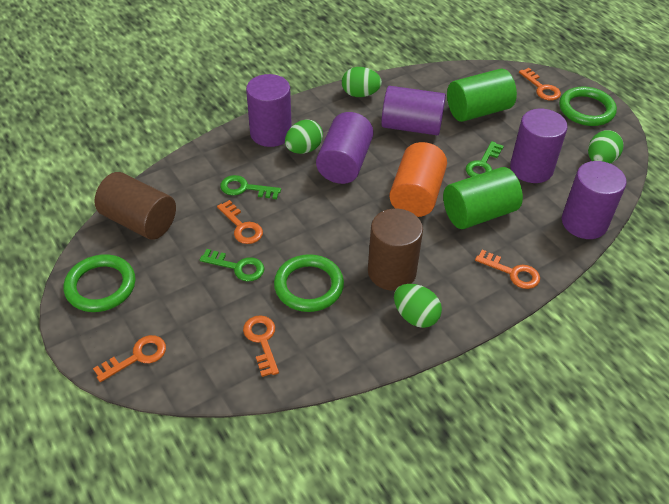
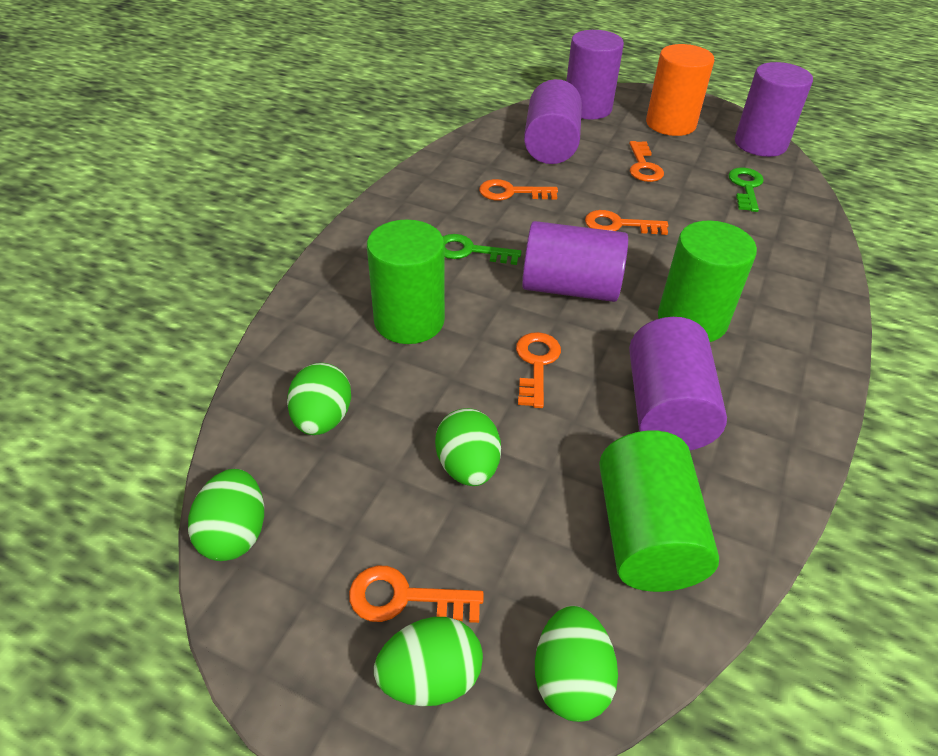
brown cylinder: 2 -> 0
green cylinder: 2 -> 3
green egg: 4 -> 5
green key: 3 -> 2
green ring: 3 -> 0

